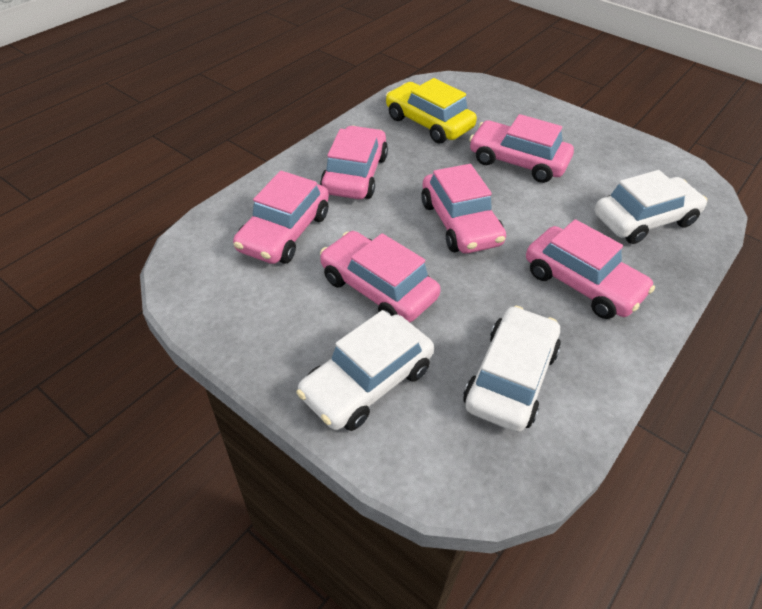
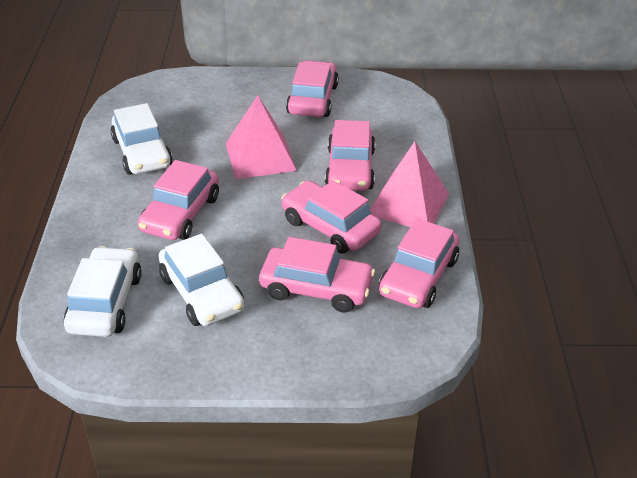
pink pyramid: 0 -> 2
yellow car: 1 -> 0

